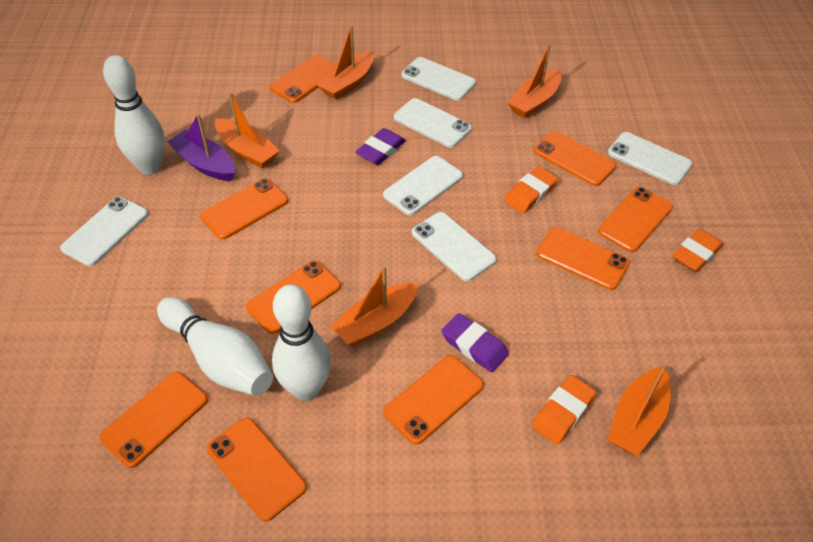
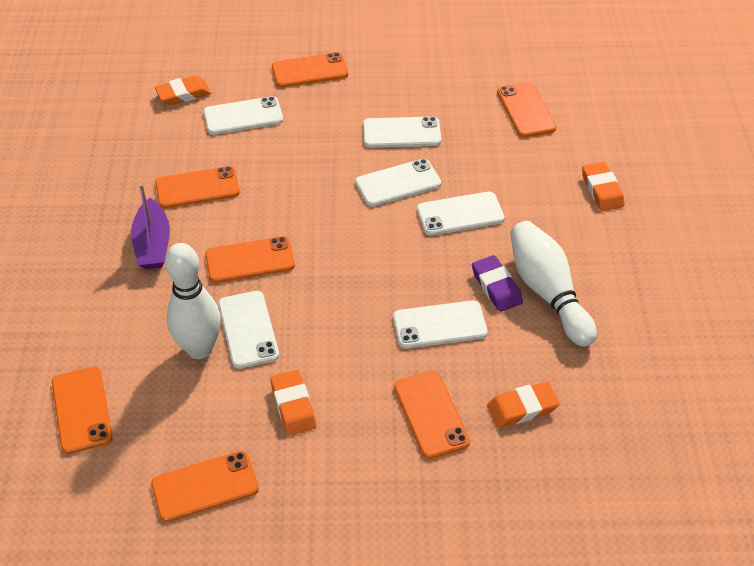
orange boat: 5 -> 0
orange eraser: 3 -> 4
orange phone: 9 -> 7
purple eraser: 2 -> 1
white bowling pin: 3 -> 2

